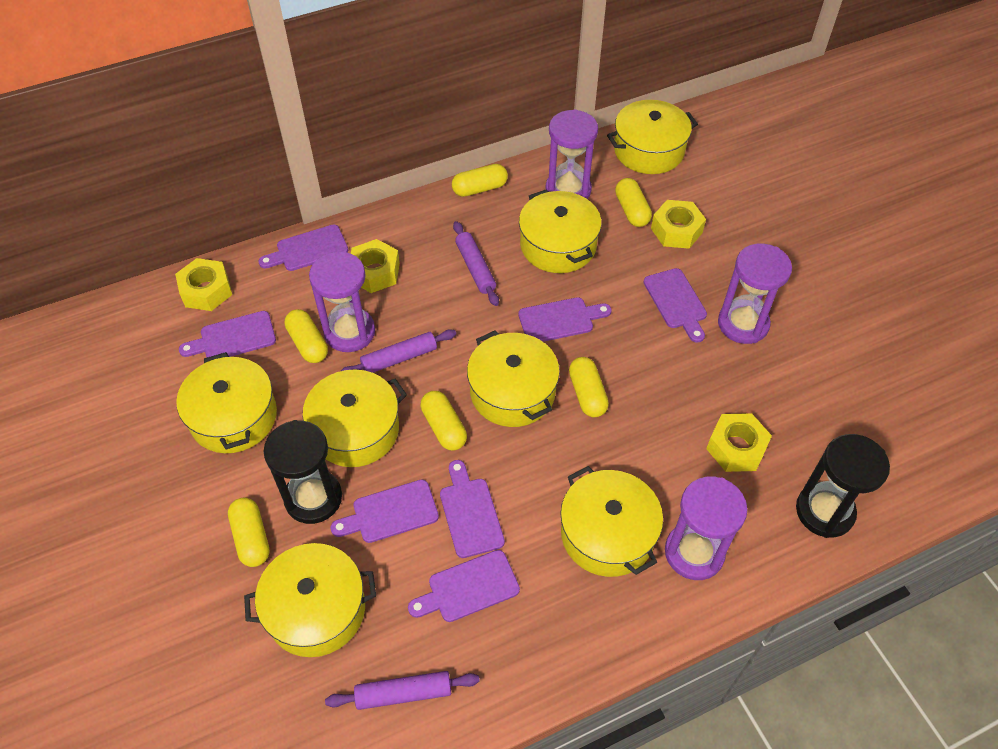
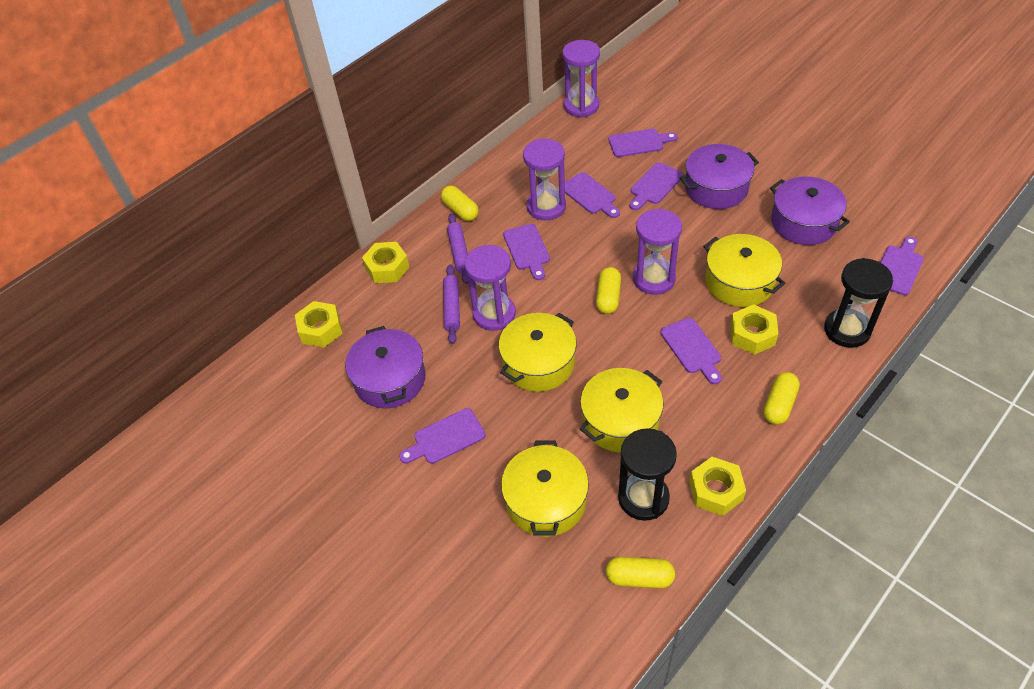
purple pot: 0 -> 3
purple rolling pin: 3 -> 2
yellow capsule: 6 -> 4
yellow pot: 7 -> 4

